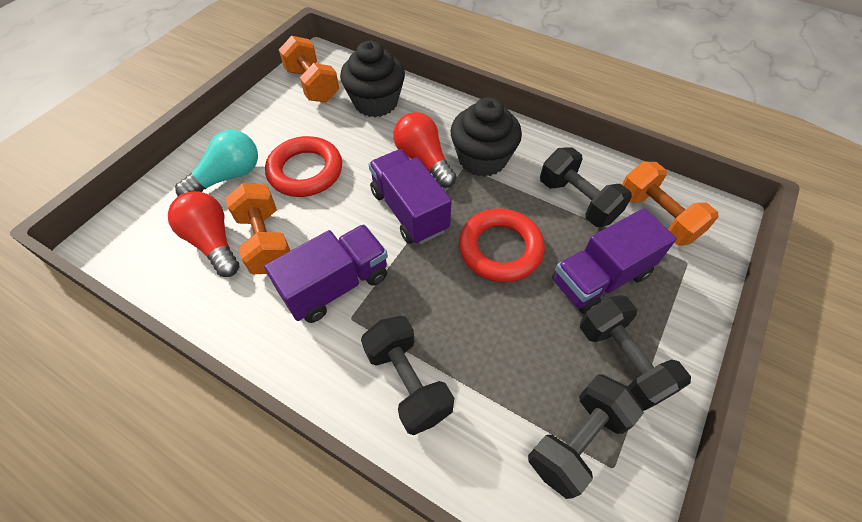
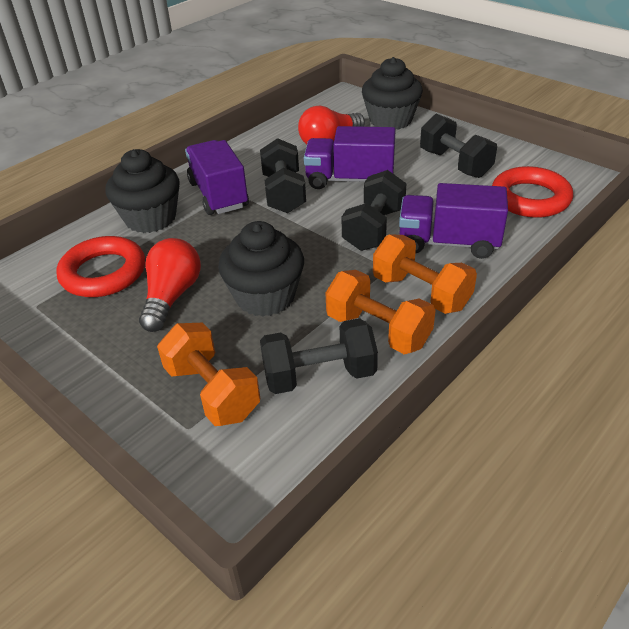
black cupcake: 2 -> 3
turquoise light bulb: 1 -> 0

